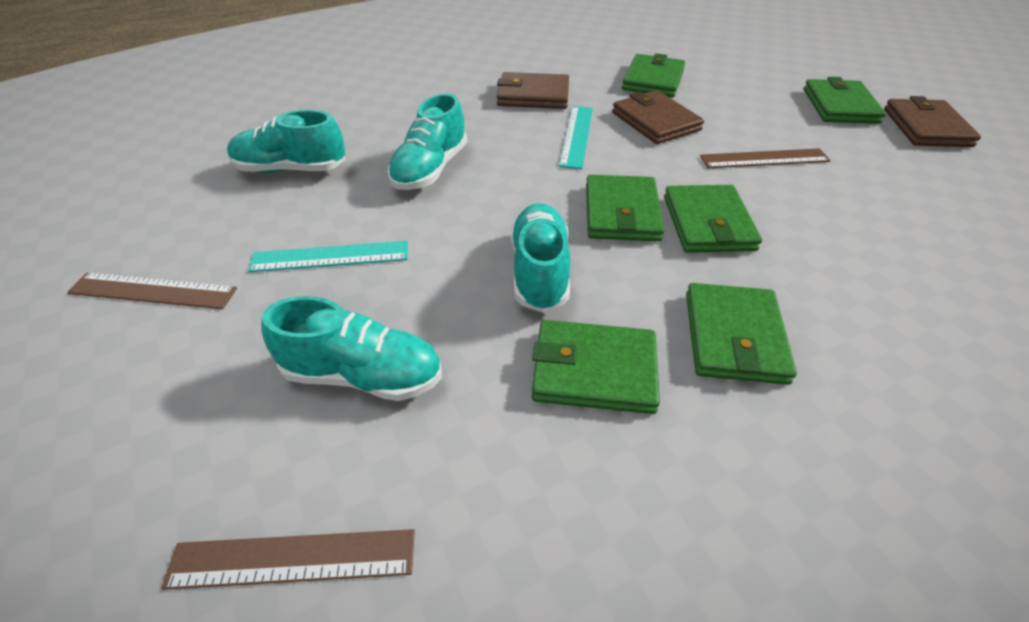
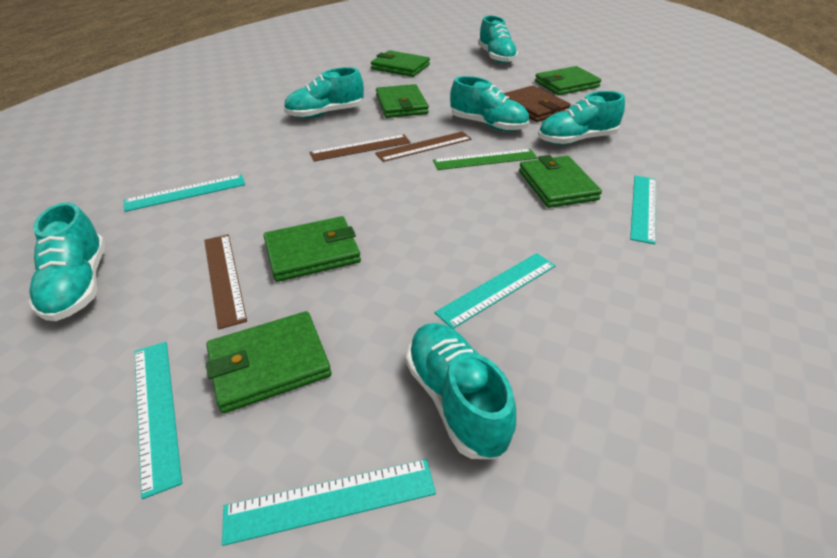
brown wallet: 3 -> 1
green ruler: 0 -> 1
turquoise ruler: 2 -> 5
turquoise shoe: 4 -> 6

